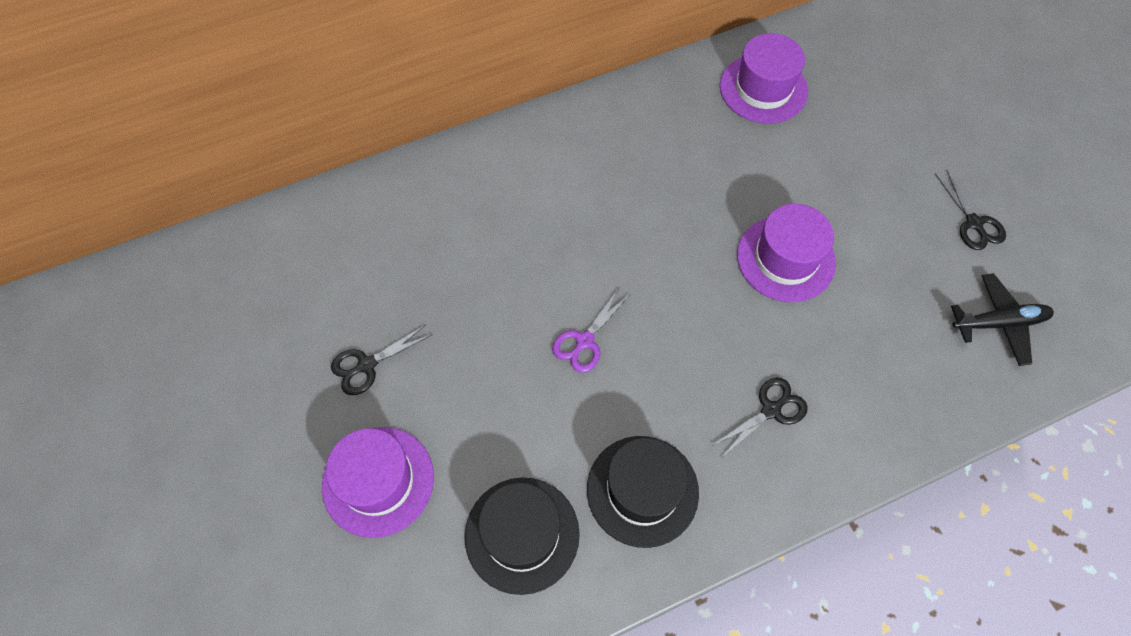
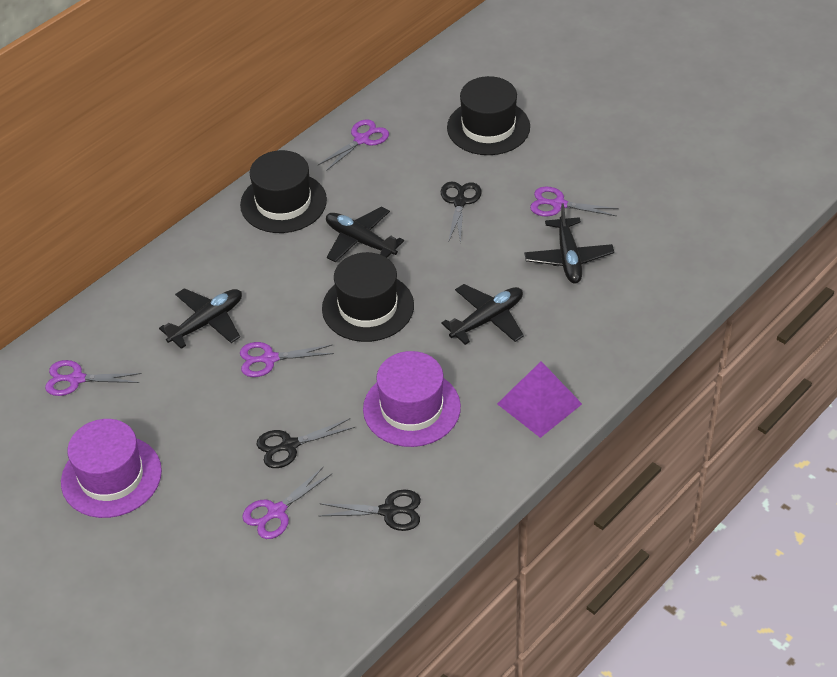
black hat: 2 -> 3
black plane: 1 -> 4
purple hat: 3 -> 2
purple pyramid: 0 -> 1
purple scissors: 1 -> 5

